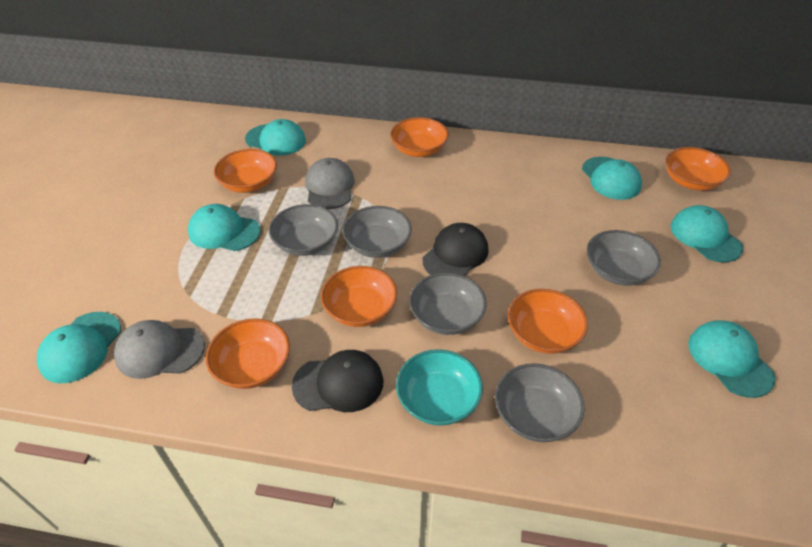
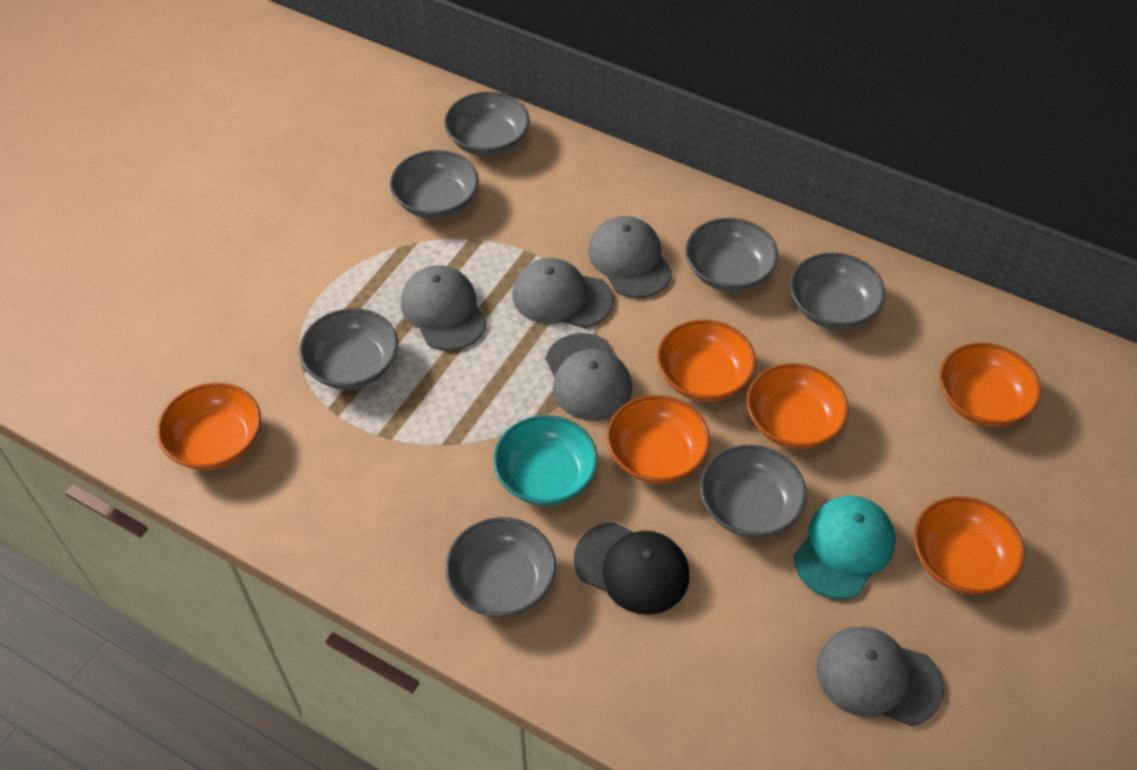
black cap: 2 -> 1
grey bowl: 5 -> 7
grey cap: 2 -> 5
turquoise cap: 6 -> 1

